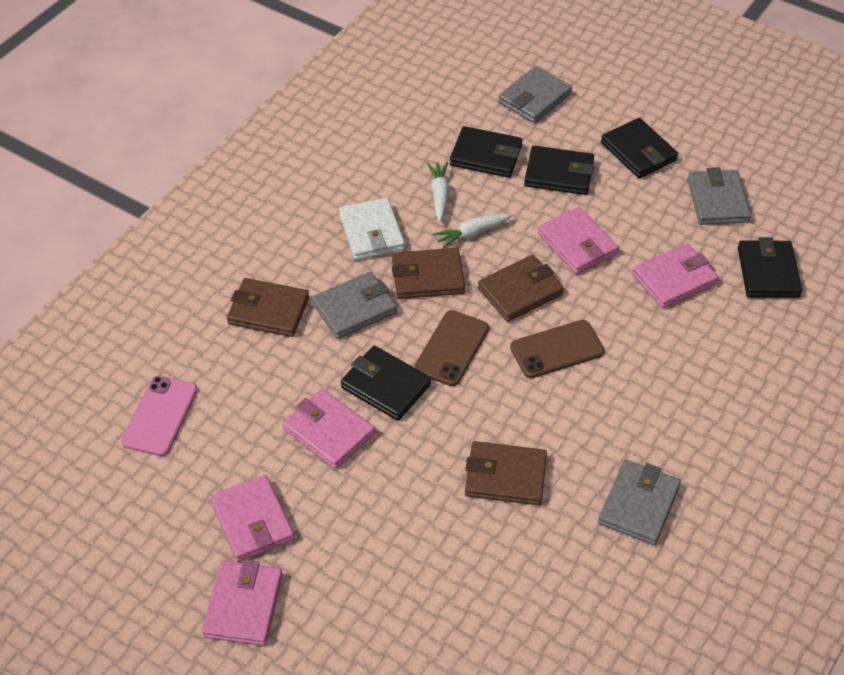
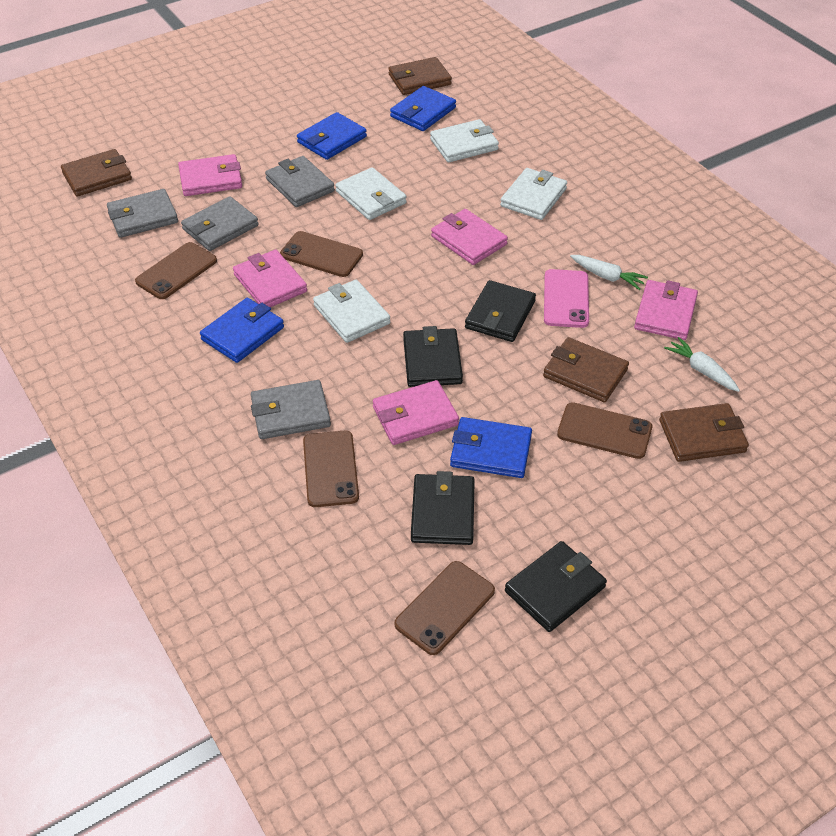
black wallet: 5 -> 4
blue wallet: 0 -> 4
brown phone: 2 -> 5
white wallet: 1 -> 4

